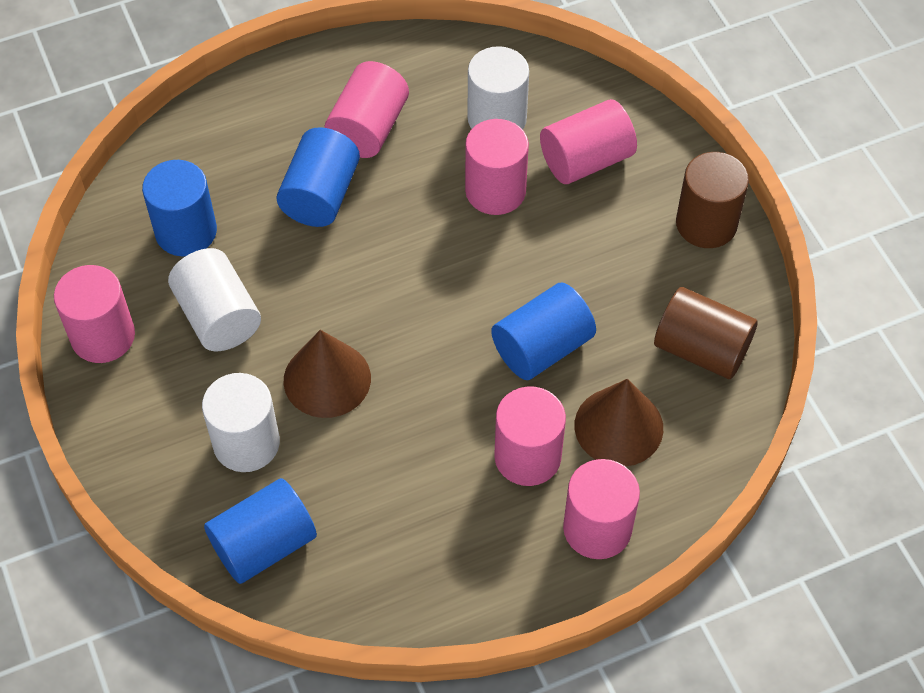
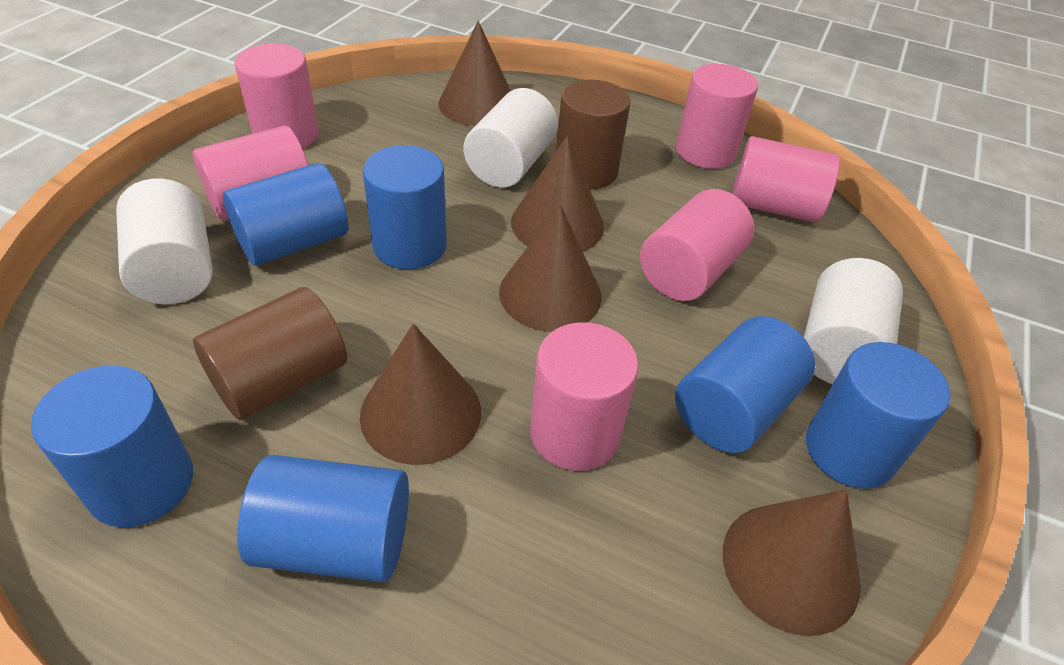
blue cylinder: 4 -> 6
brown cone: 2 -> 5

